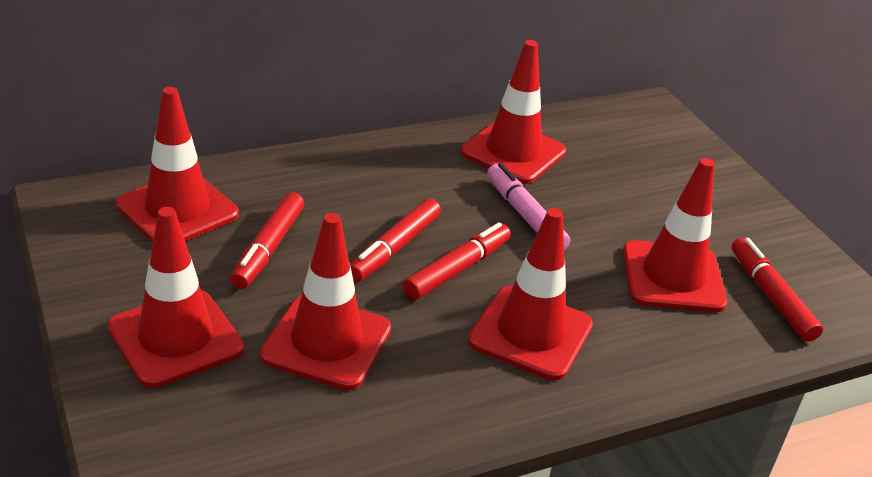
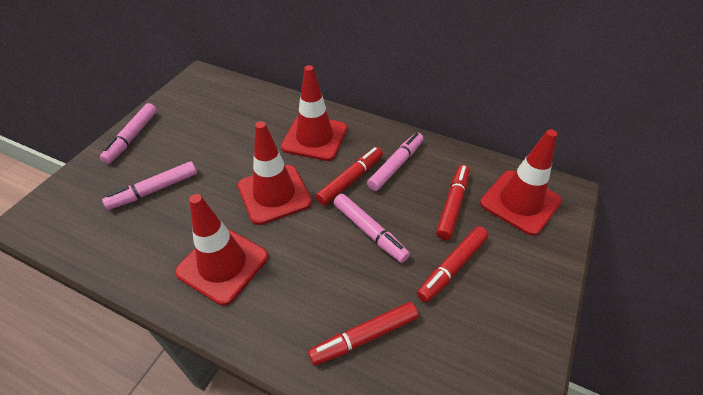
pink marker: 1 -> 4
red traffic cone: 6 -> 4

